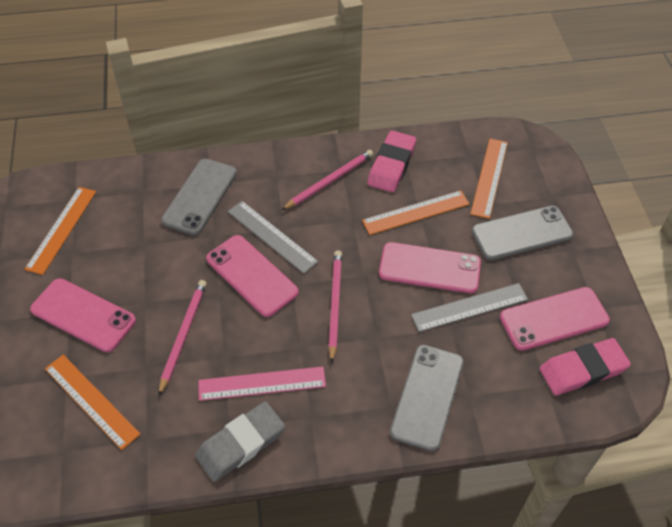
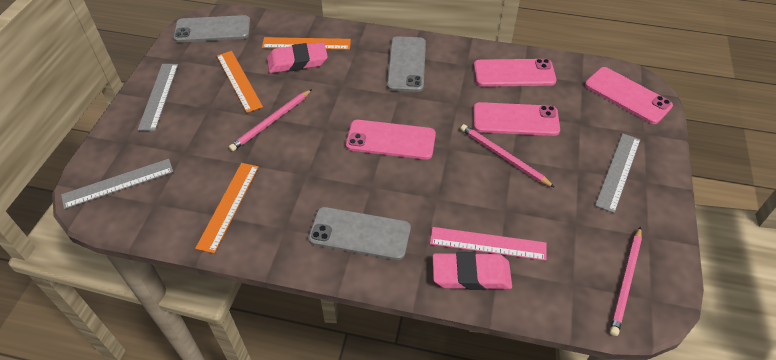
grey eraser: 1 -> 0
grey ruler: 2 -> 3
orange ruler: 4 -> 3

